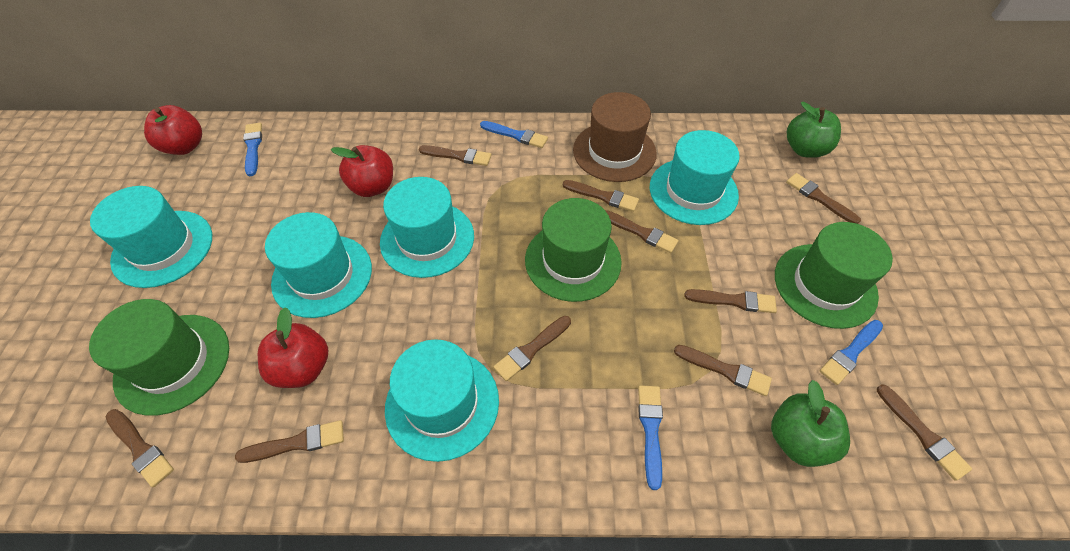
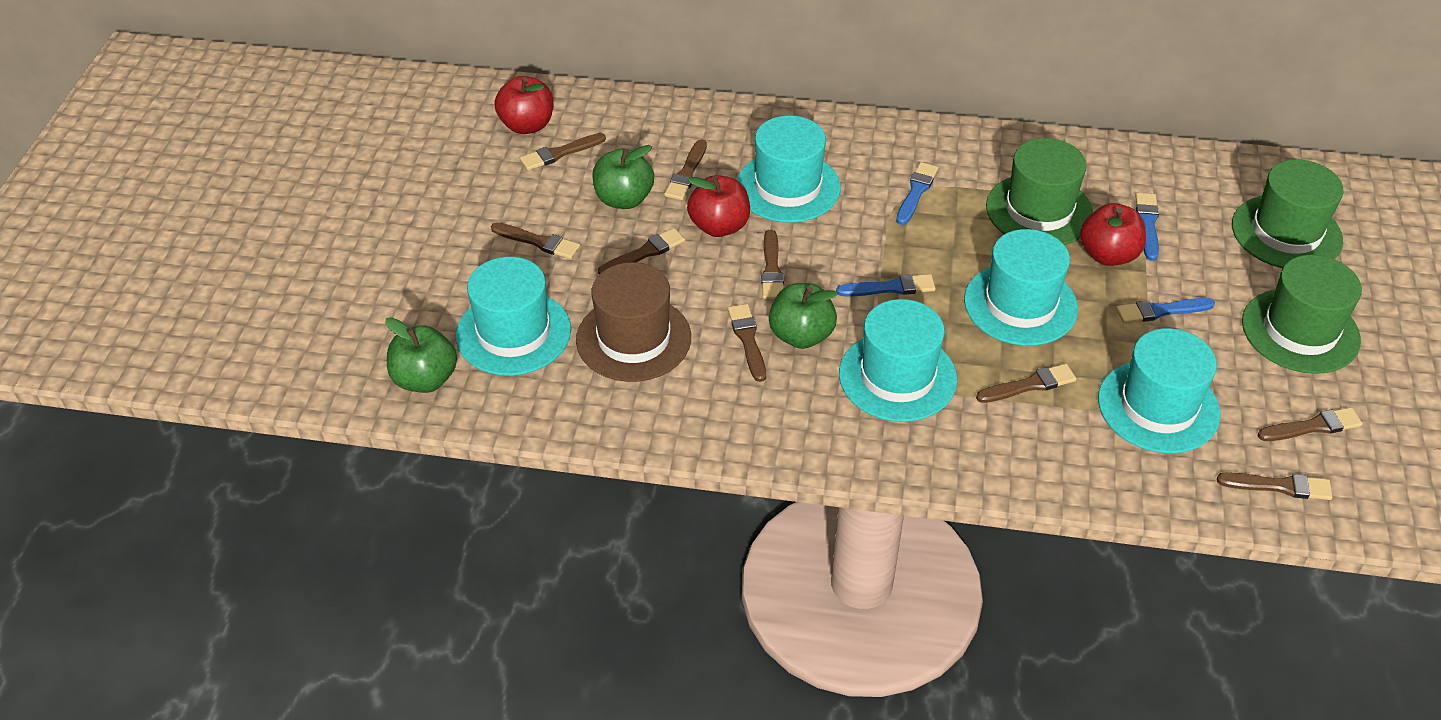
brown brush: 10 -> 9
green apple: 2 -> 3

